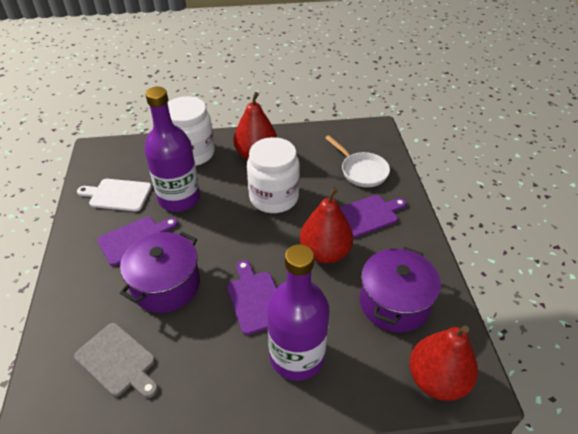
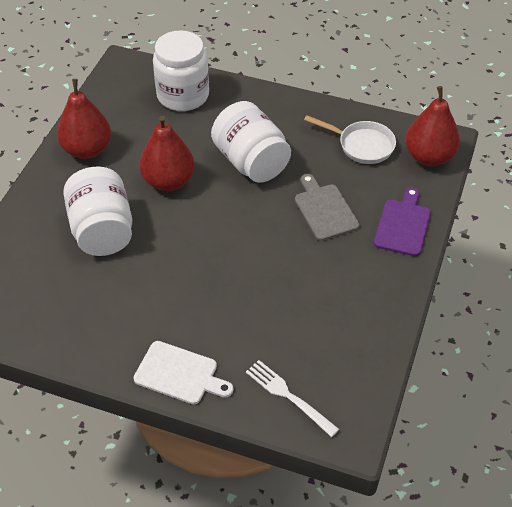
purple bottle: 2 -> 0
purple cutting board: 3 -> 1
purple pot: 2 -> 0
white fork: 0 -> 1
white jar: 2 -> 3

